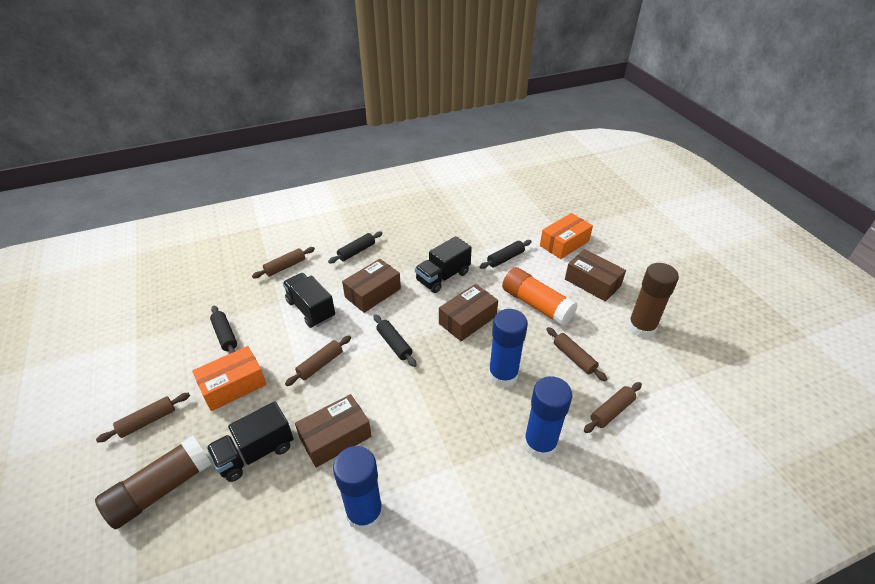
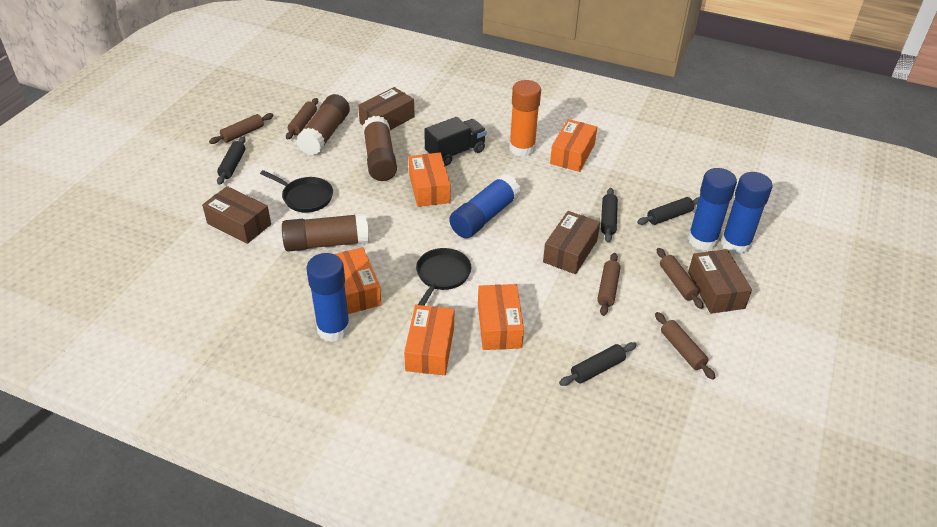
black pan: 0 -> 2
black truck: 3 -> 1
blue glue stick: 3 -> 4
brown glue stick: 2 -> 3
orange box: 2 -> 5

